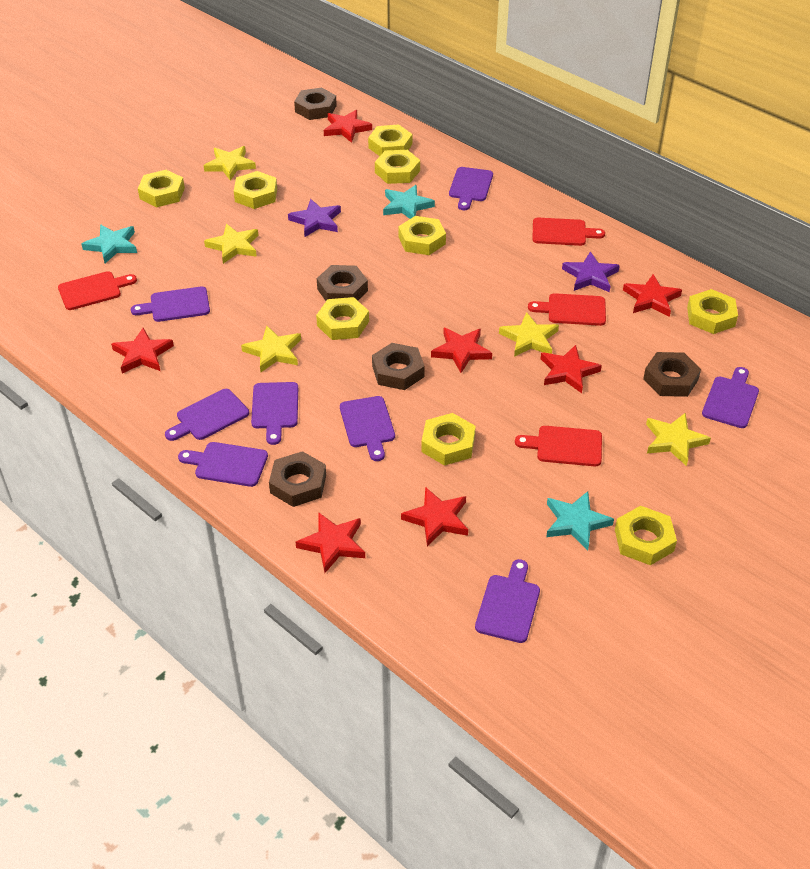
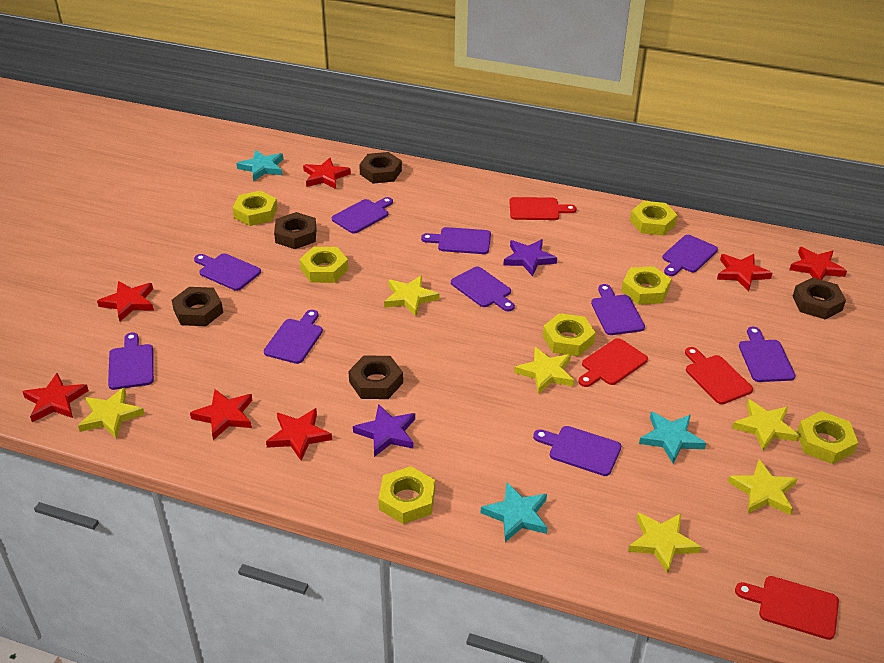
purple cutting board: 8 -> 10
yellow nut: 9 -> 7
yellow star: 5 -> 6

